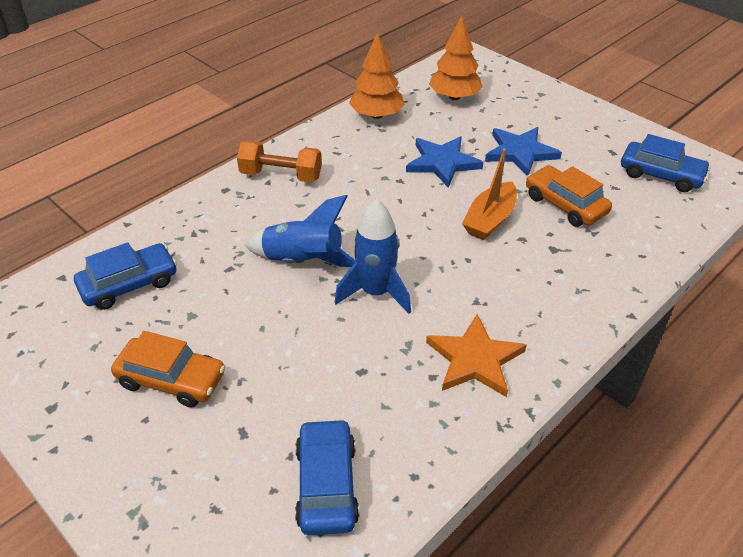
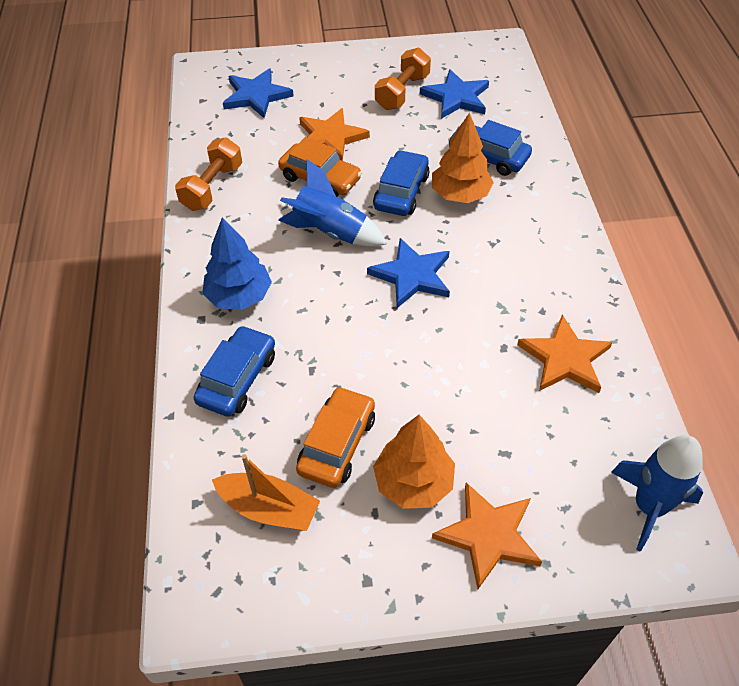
blue star: 2 -> 3
blue tree: 0 -> 1
orange dumbbell: 1 -> 2
orange star: 1 -> 3

